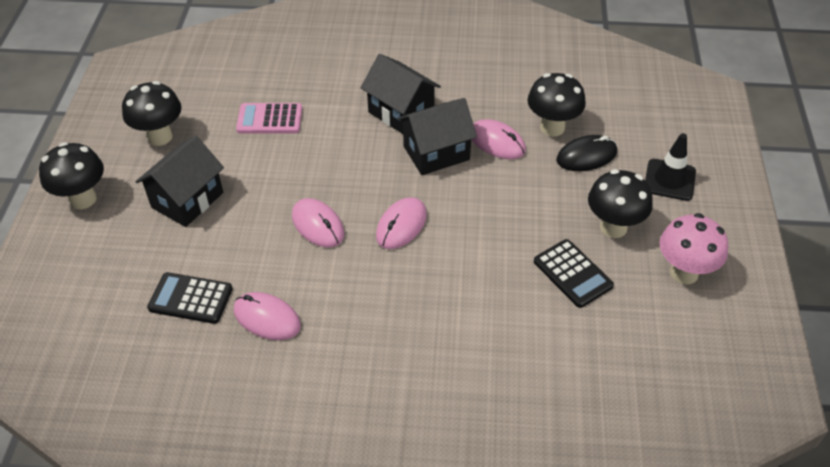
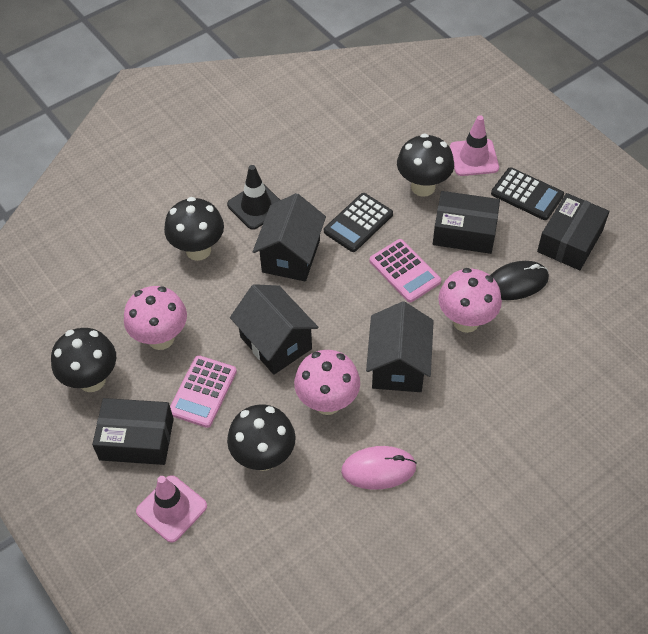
black box: 0 -> 3
pink calculator: 1 -> 2
pink mouse: 4 -> 1
pink mushroom: 1 -> 3
pink traffic cone: 0 -> 2

